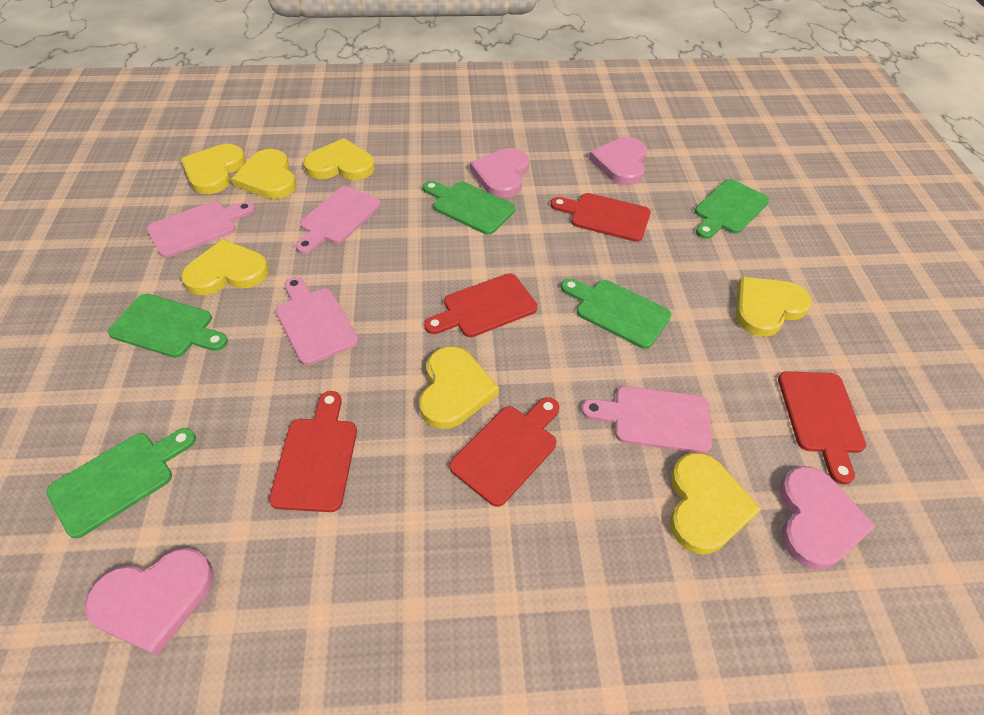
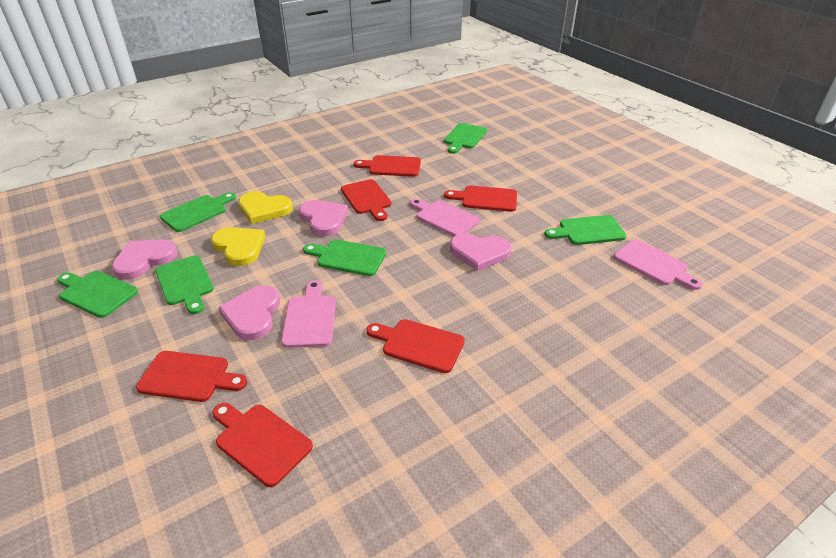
green cutting board: 5 -> 6
pink cutting board: 4 -> 3
red cutting board: 5 -> 6
yellow heart: 7 -> 2

